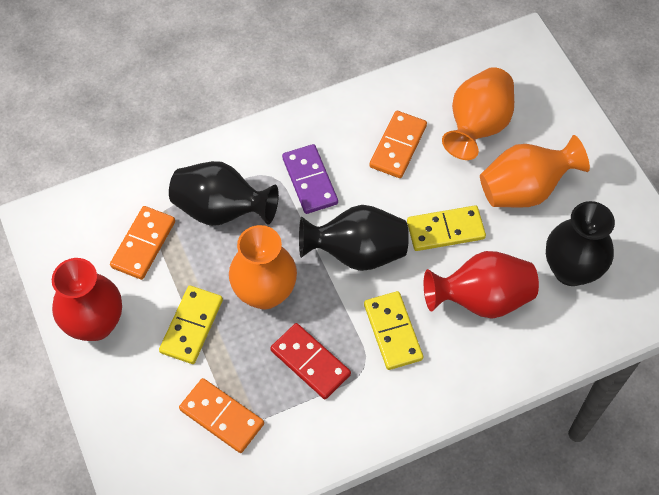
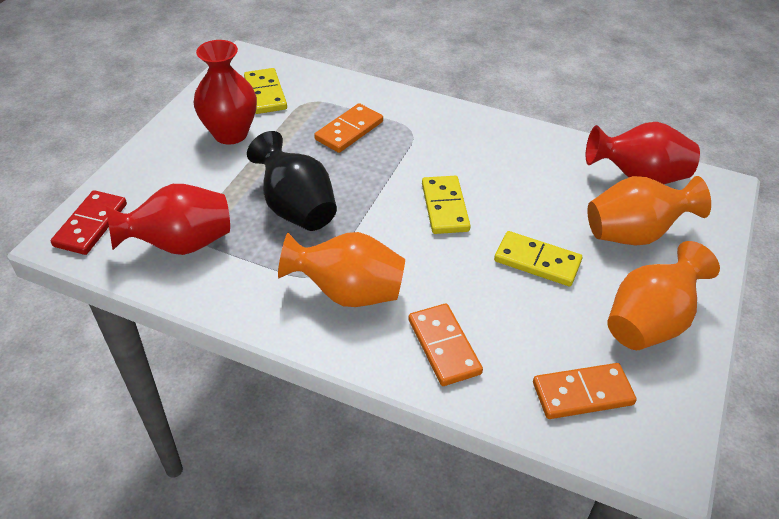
black vase: 3 -> 1
purple domino: 1 -> 0
red vase: 2 -> 3

